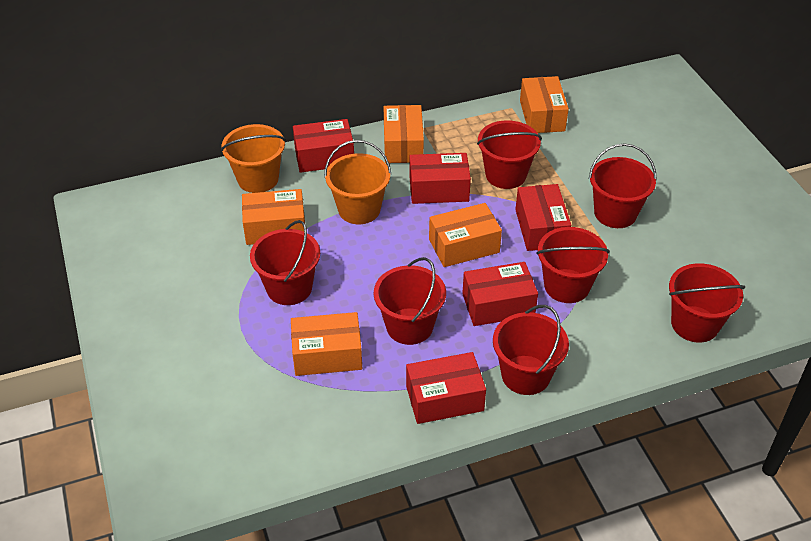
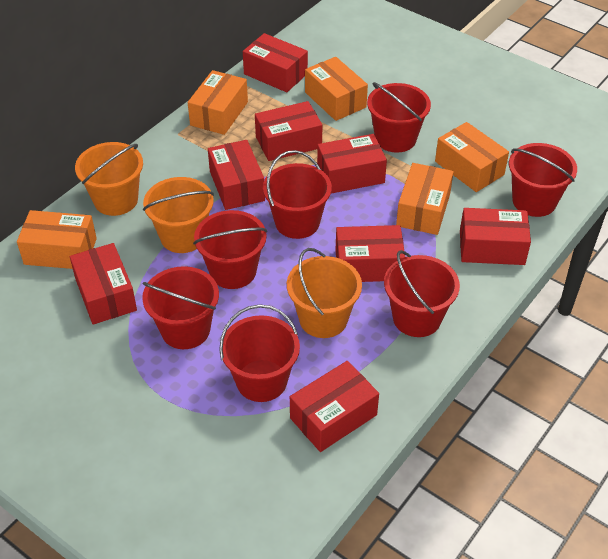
orange bucket: 2 -> 3
red box: 5 -> 8

